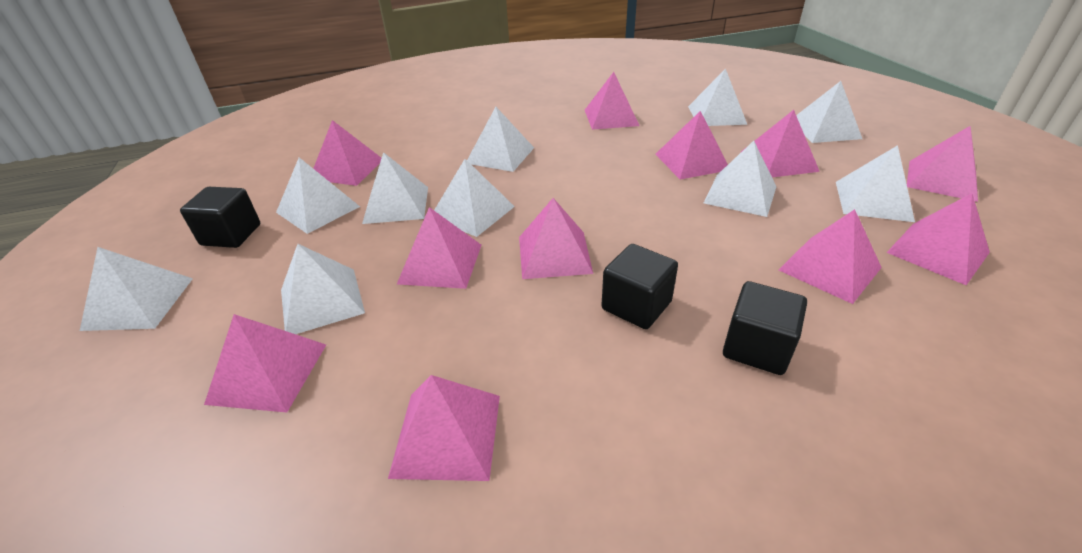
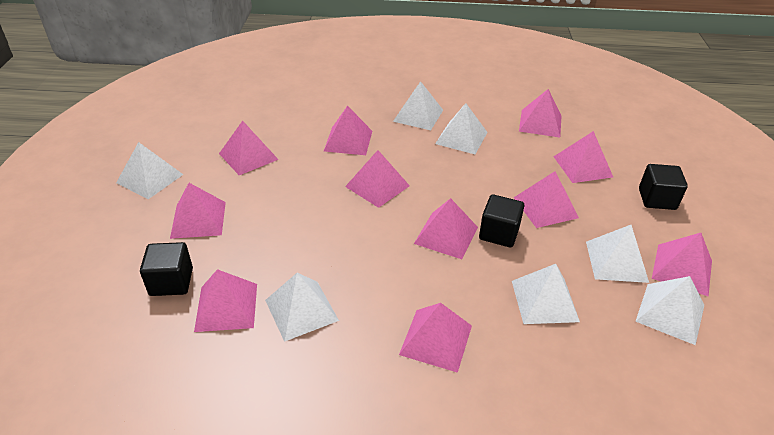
white pyramid: 10 -> 7

